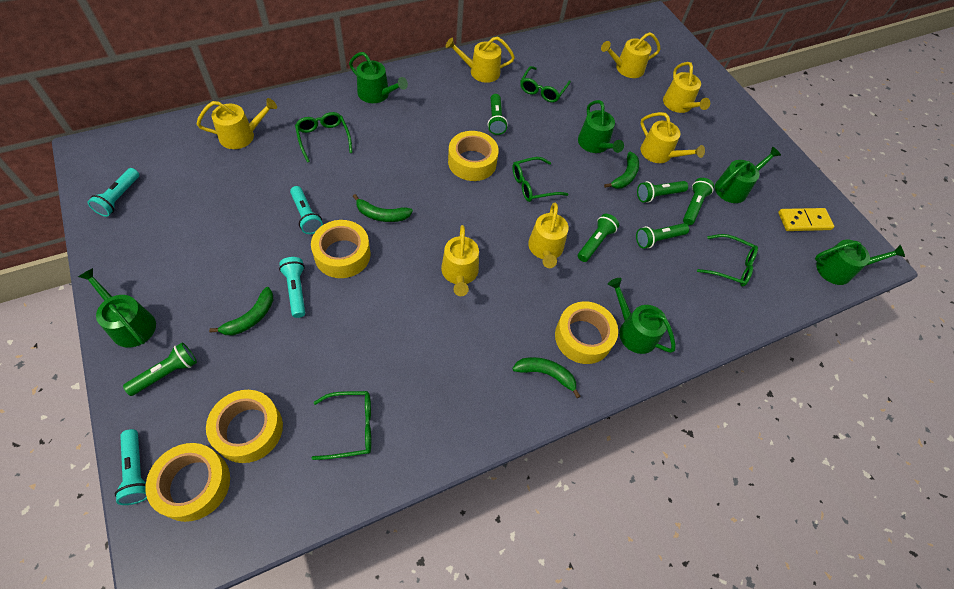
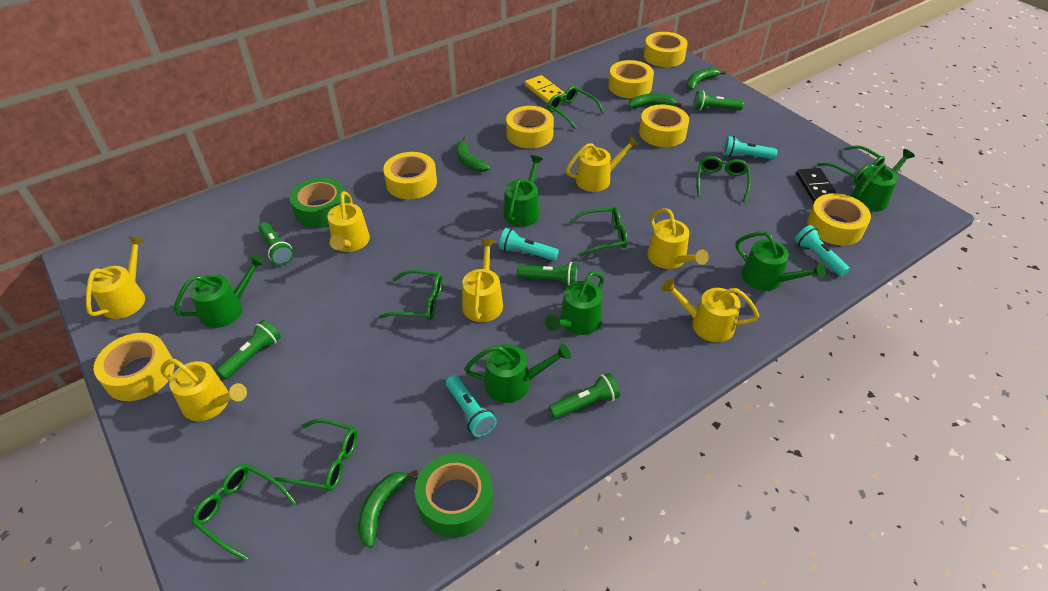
black domino: 0 -> 1
green flashlight: 6 -> 5
green glasses: 5 -> 7
green tape: 0 -> 2
yellow tape: 5 -> 7

